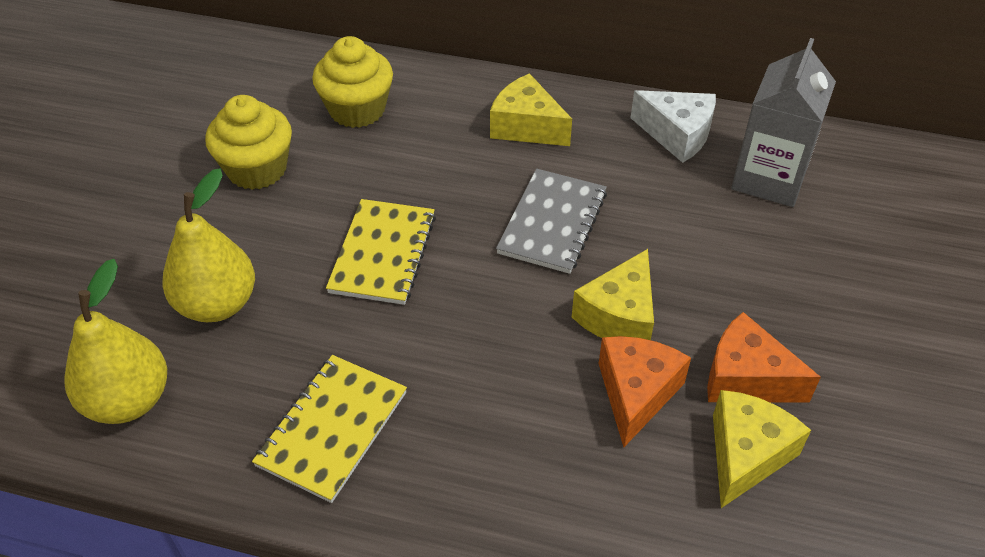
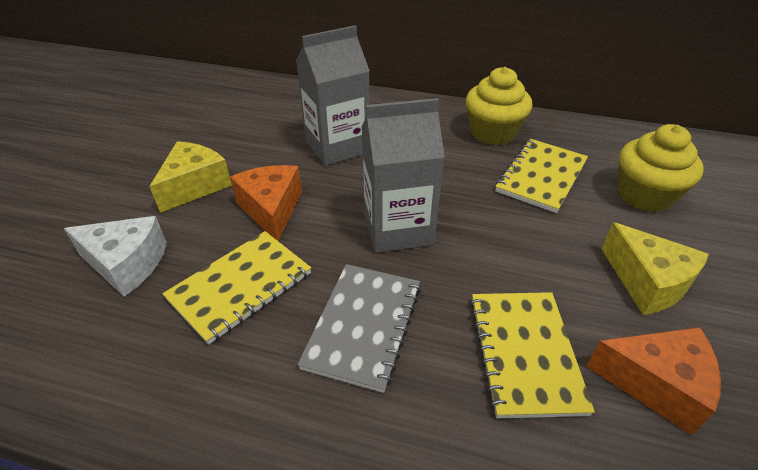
grey carton: 1 -> 2
yellow cheese: 3 -> 2
yellow notebook: 2 -> 3
yellow pear: 2 -> 0

